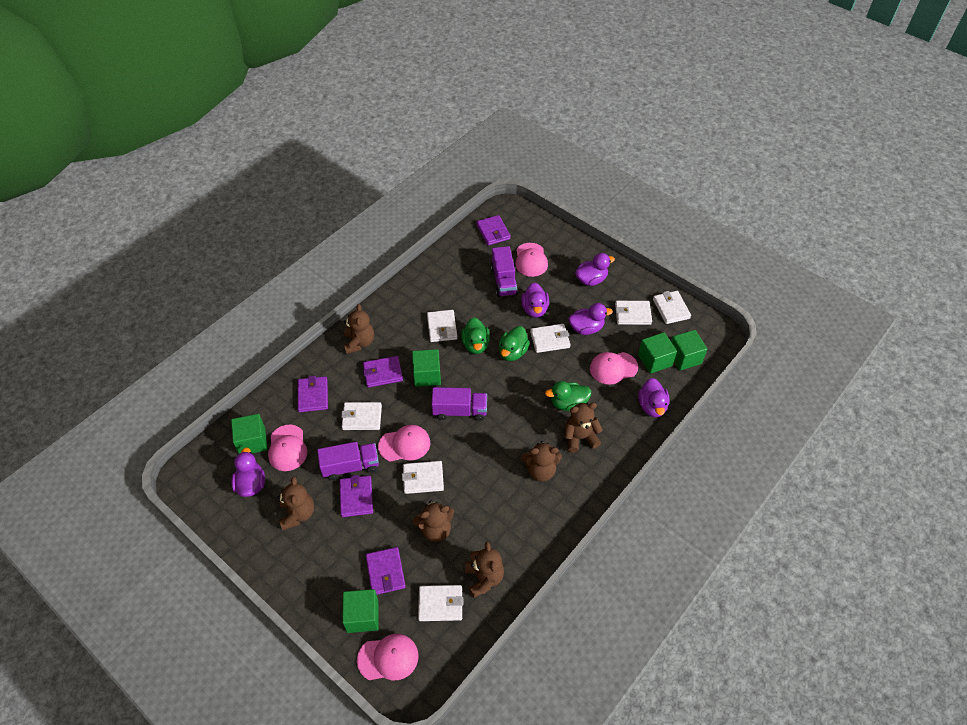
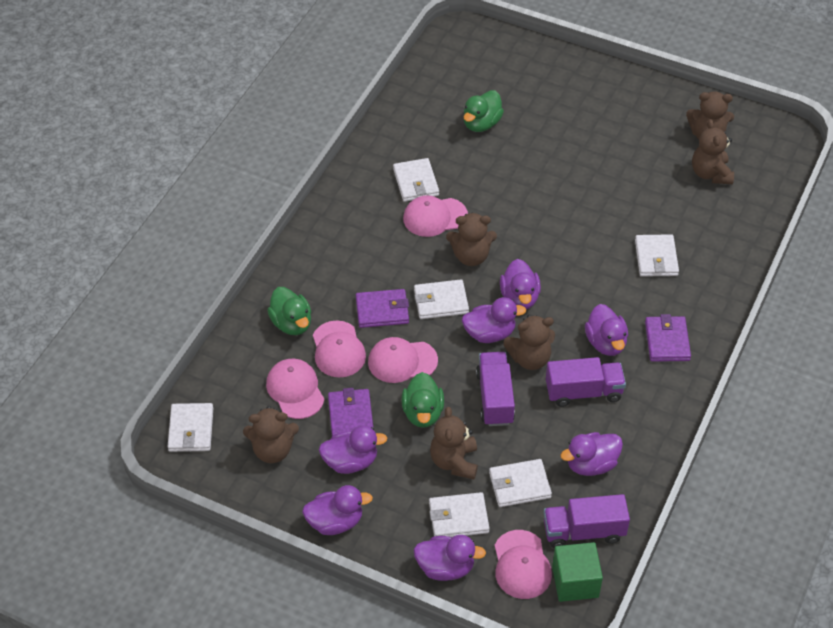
green cube: 5 -> 1
purple duck: 5 -> 7
purple wallet: 5 -> 3
white wallet: 7 -> 6

